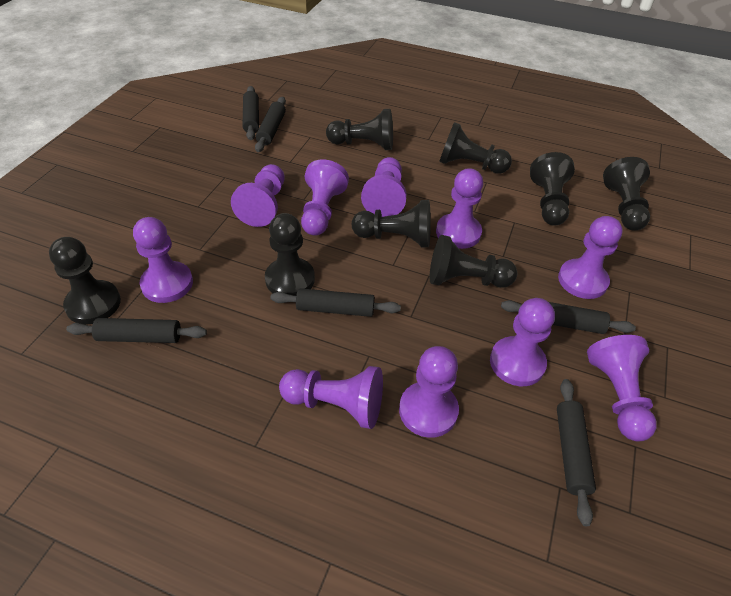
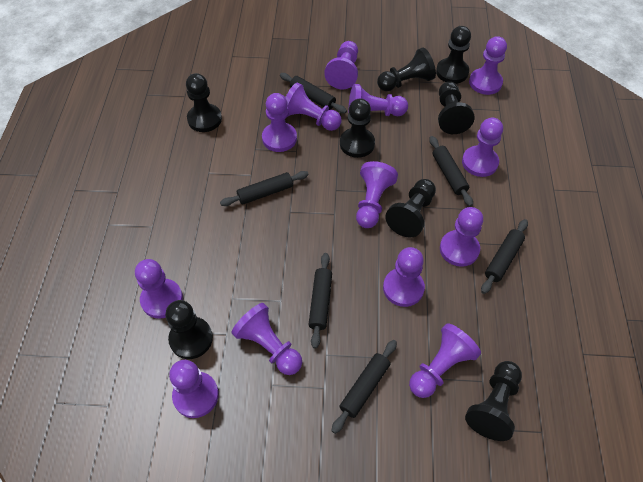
purple pawn: 10 -> 13

